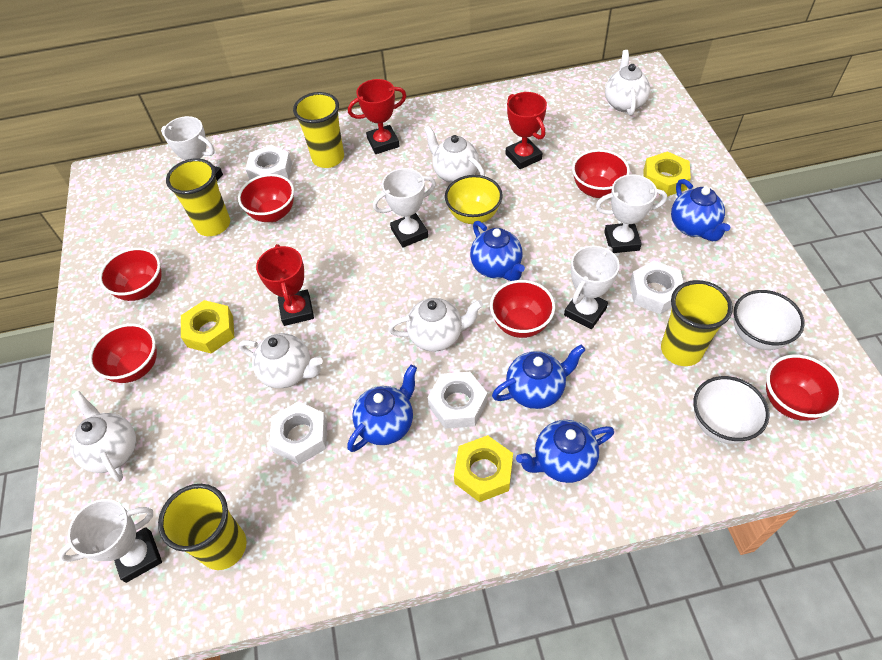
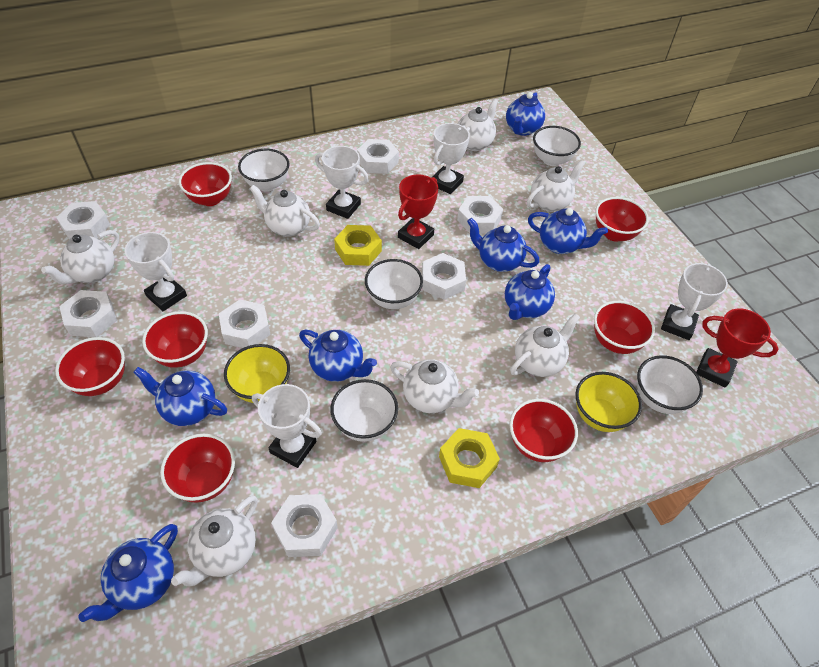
blue teapot: 5 -> 7
red bowl: 6 -> 7
red trophy: 3 -> 2
white bowl: 2 -> 5
white nut: 4 -> 7
white teapot: 5 -> 7
yellow bowl: 1 -> 2
yellow cup: 4 -> 0
yellow nut: 3 -> 2

